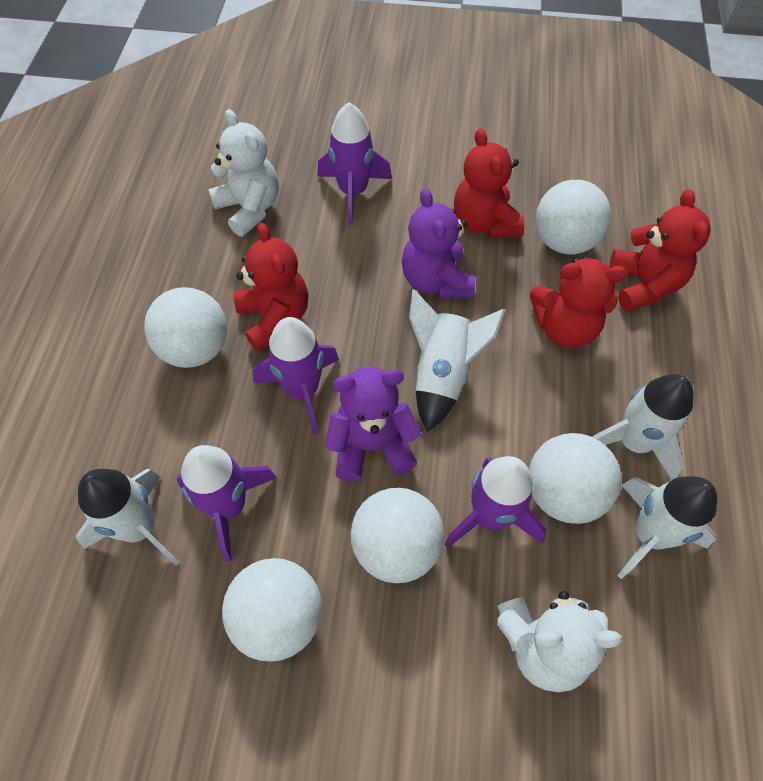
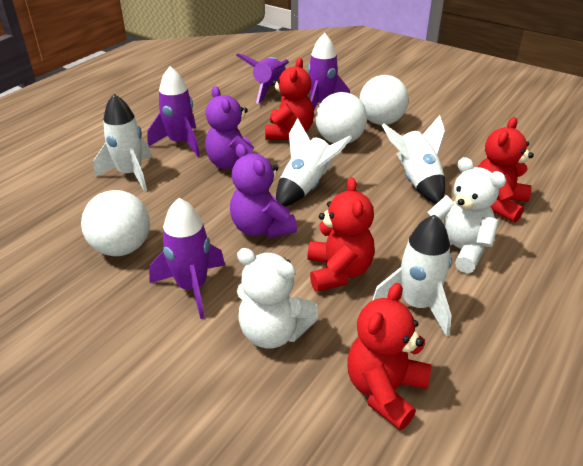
white ball: 5 -> 3

